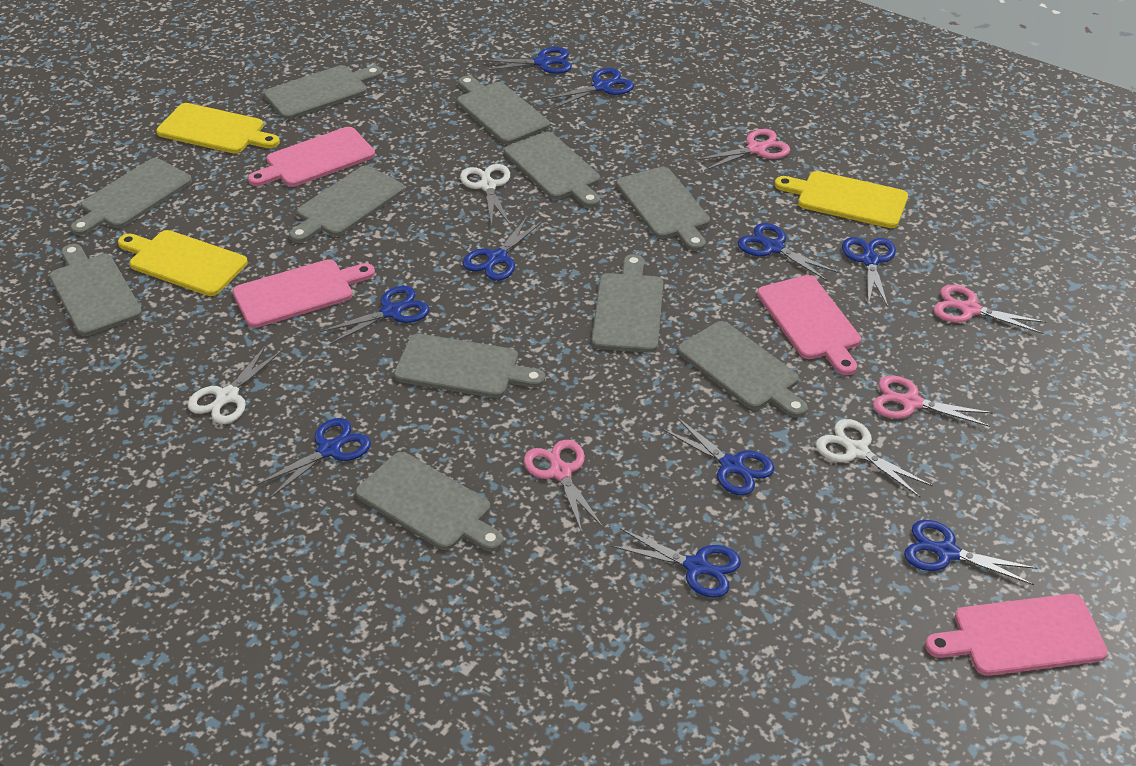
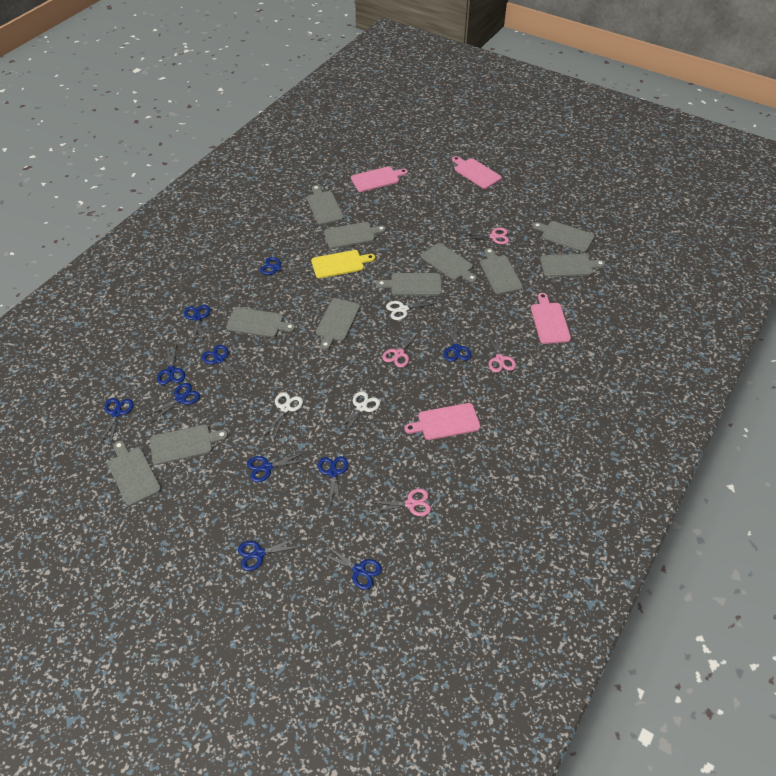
blue scissors: 10 -> 11
yellow cutting board: 3 -> 1

